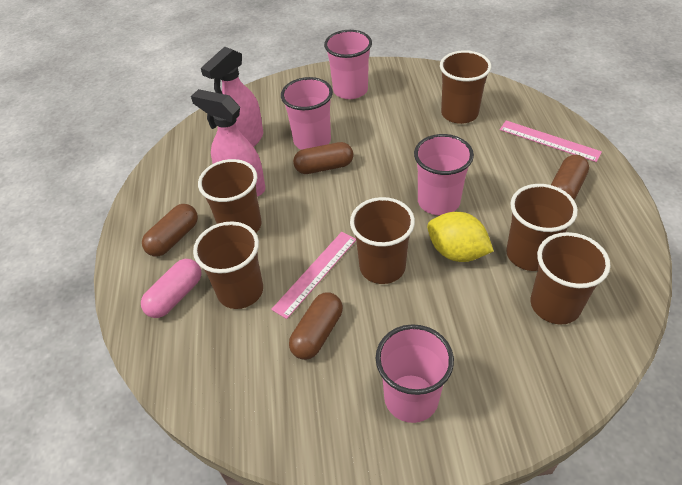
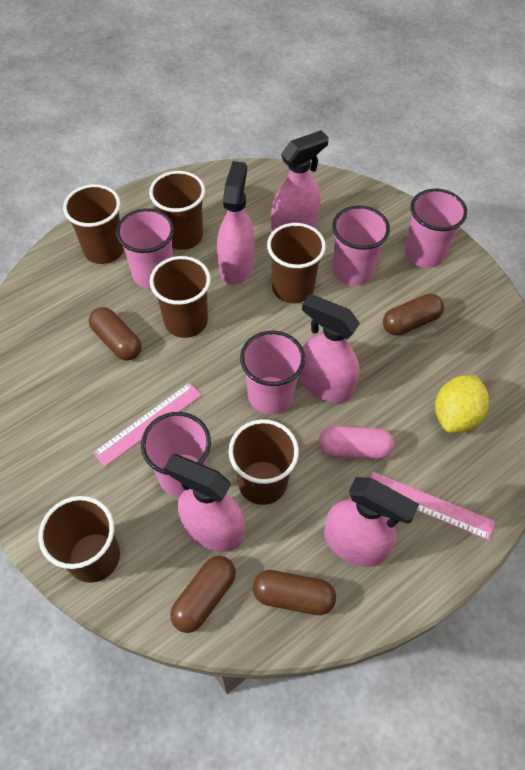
pink cup: 4 -> 5
pink spray bottle: 2 -> 5

